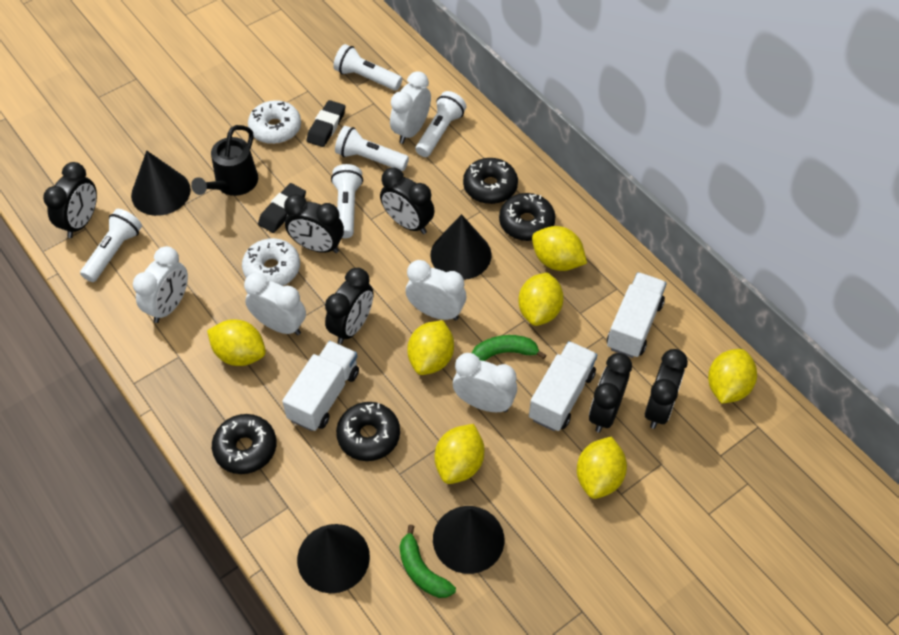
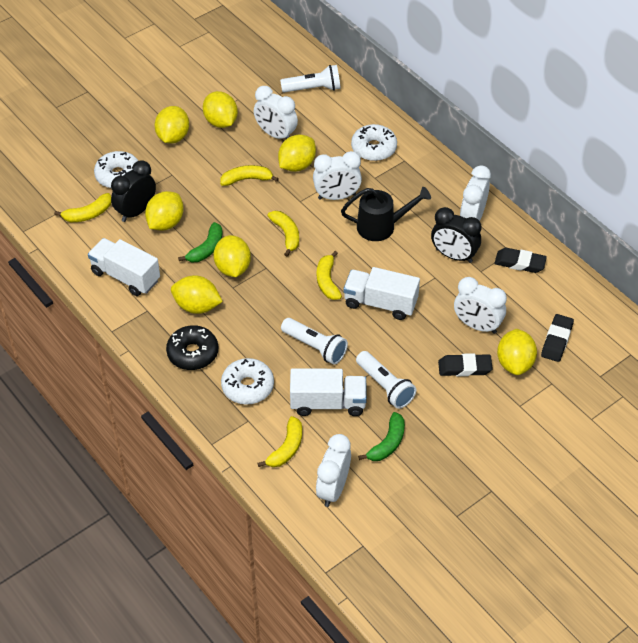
black clock: 6 -> 2
black cone: 4 -> 0
black donut: 4 -> 1
black eraser: 2 -> 3
white donut: 2 -> 3
white flashlight: 5 -> 3
yellow banana: 0 -> 5

